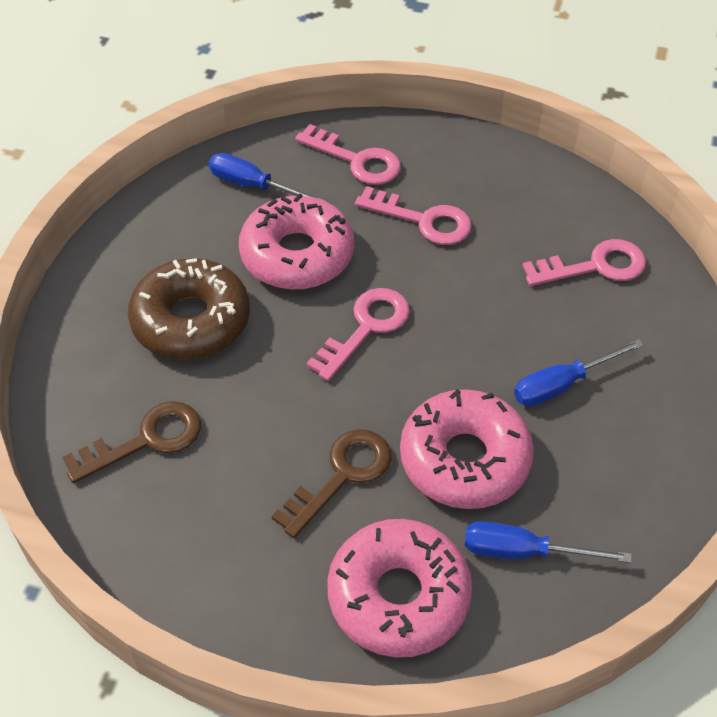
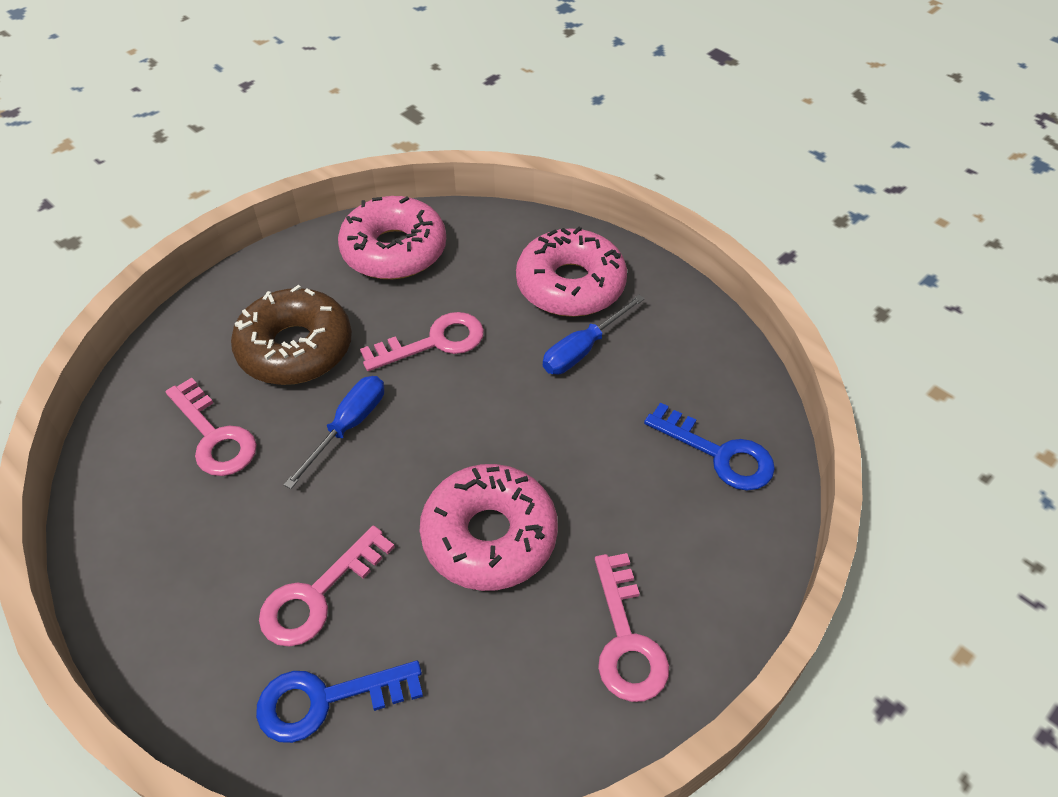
blue key: 0 -> 2
blue screwdriver: 3 -> 2
brown key: 2 -> 0

